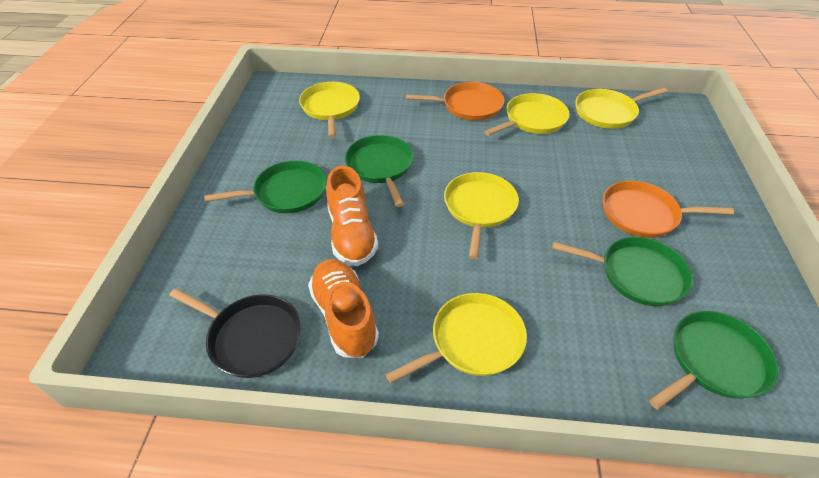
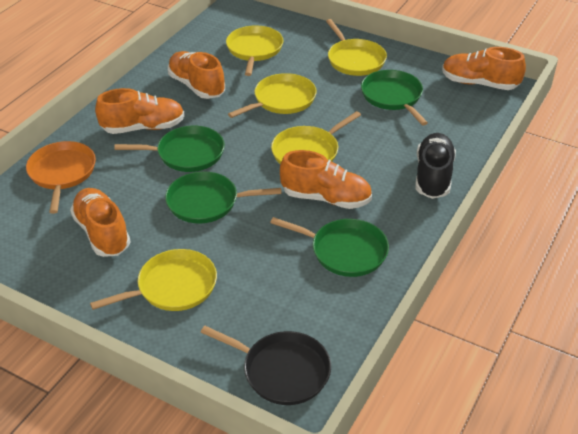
black shoe: 0 -> 1
orange pan: 2 -> 1
orange shoe: 2 -> 5

